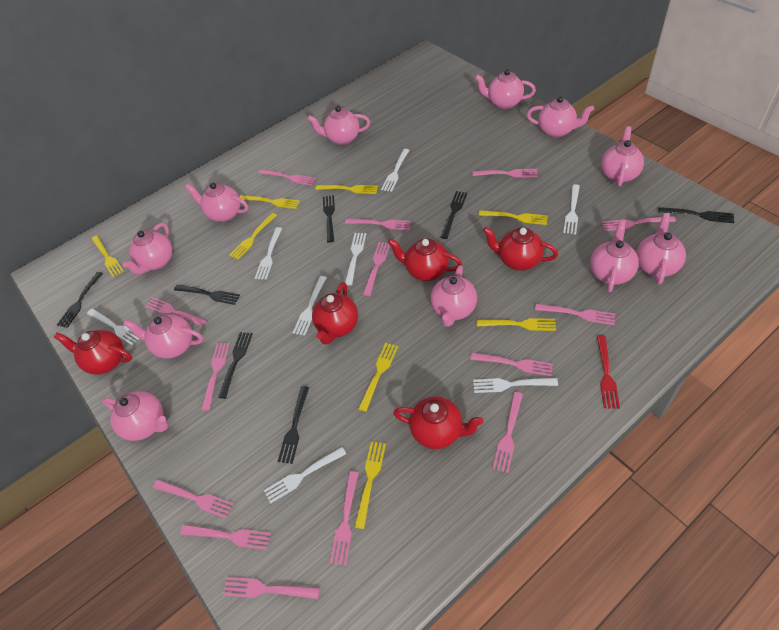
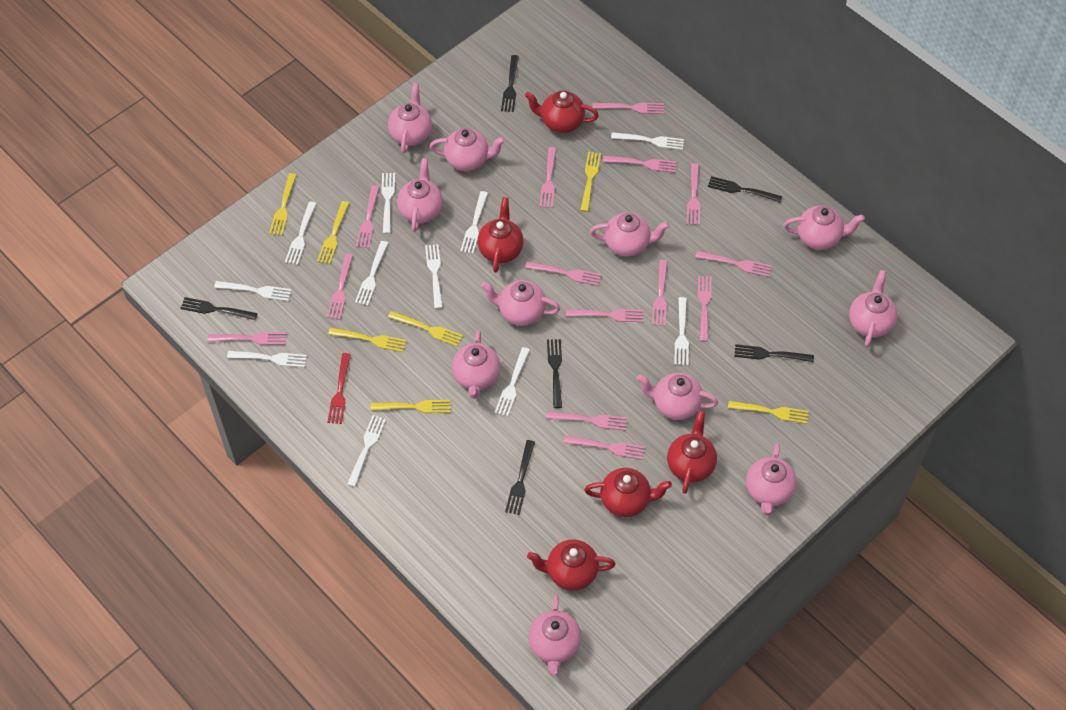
black fork: 7 -> 6
white fork: 8 -> 11
yellow fork: 8 -> 7

